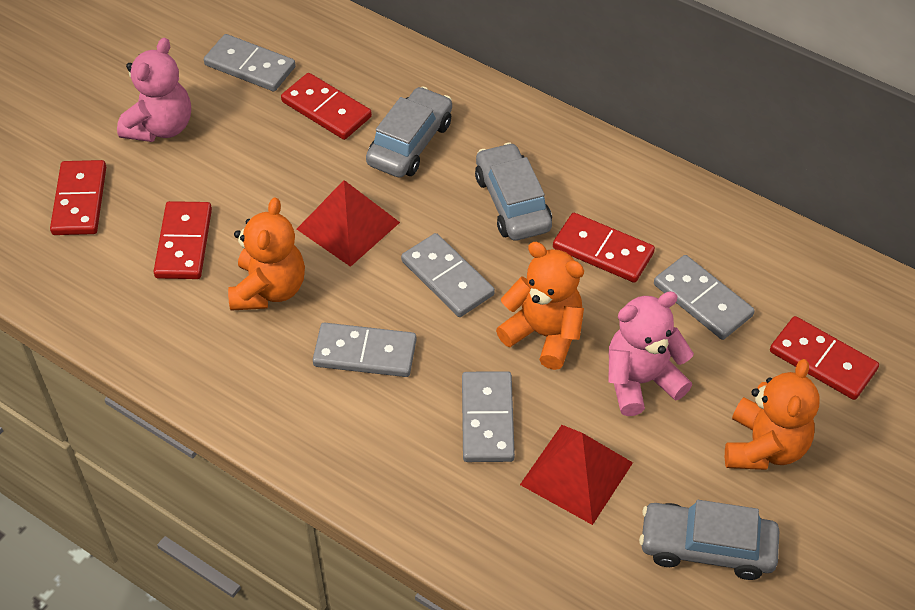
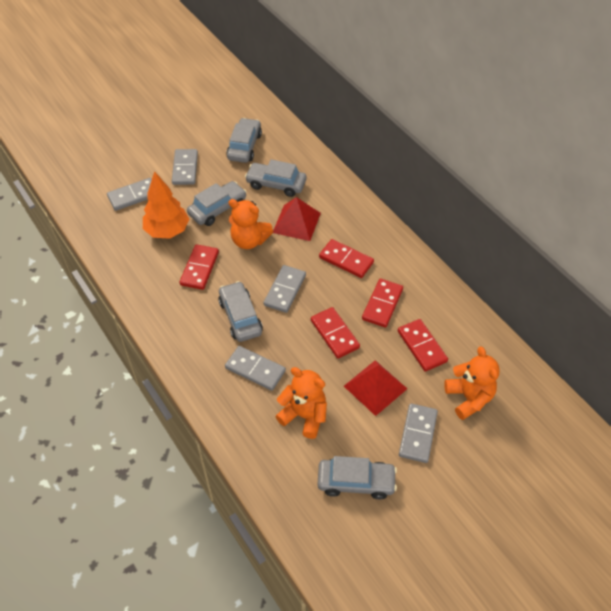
grey car: 3 -> 5
orange tree: 0 -> 1
pink teddy bear: 2 -> 0

